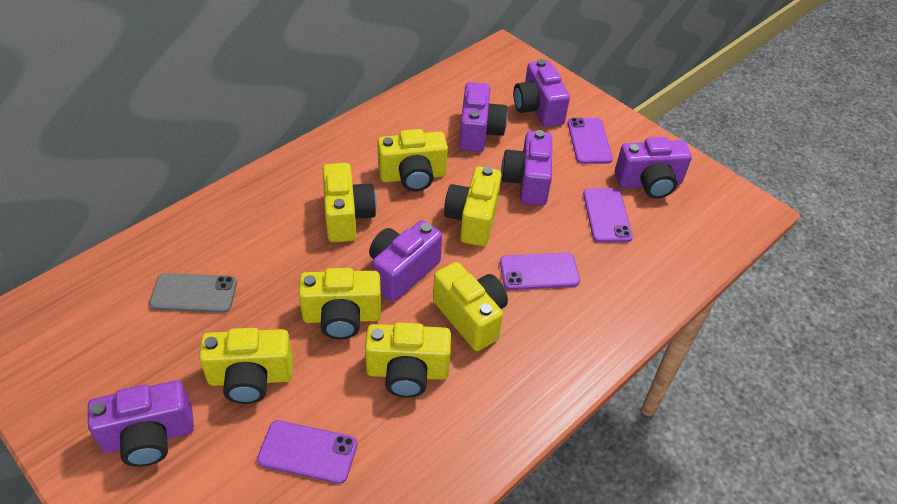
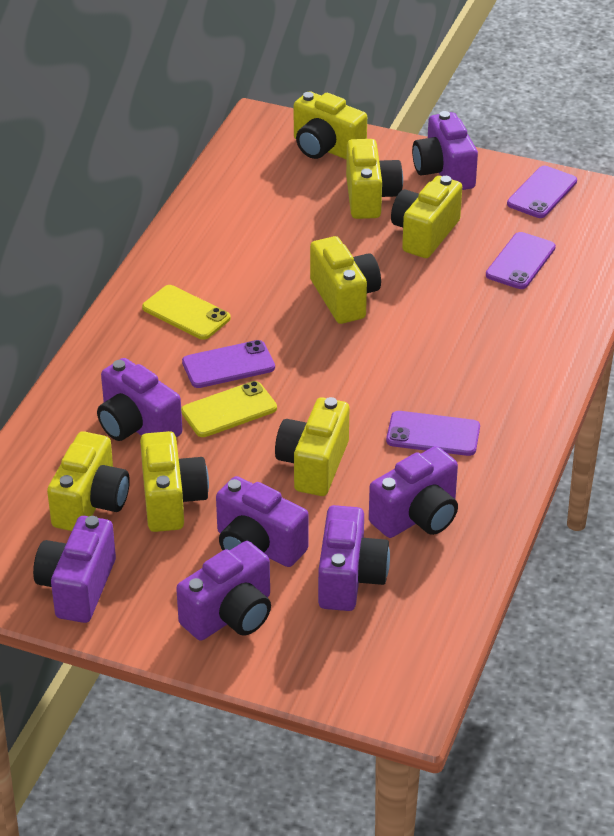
grey phone: 1 -> 0
purple camera: 6 -> 7
yellow phone: 0 -> 2

